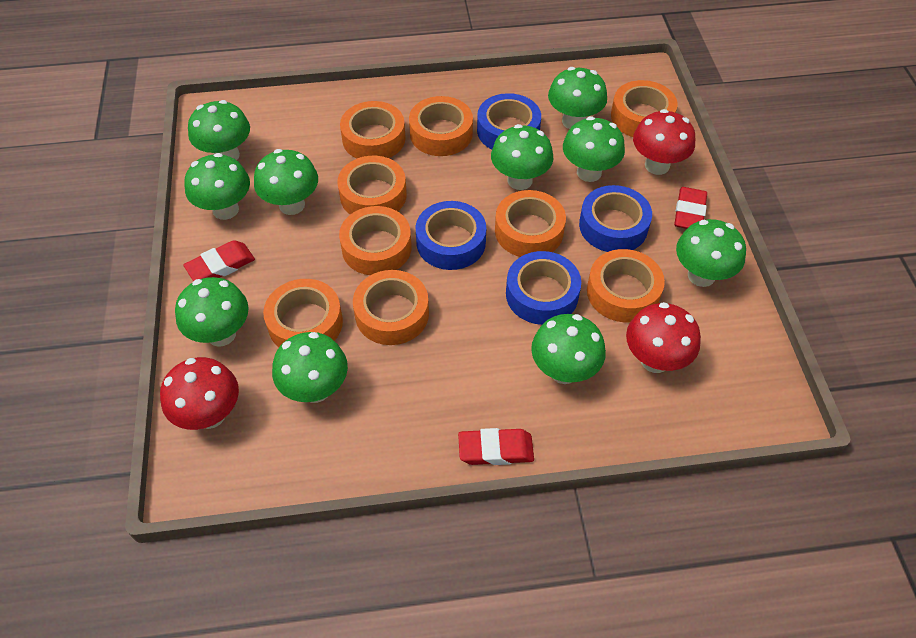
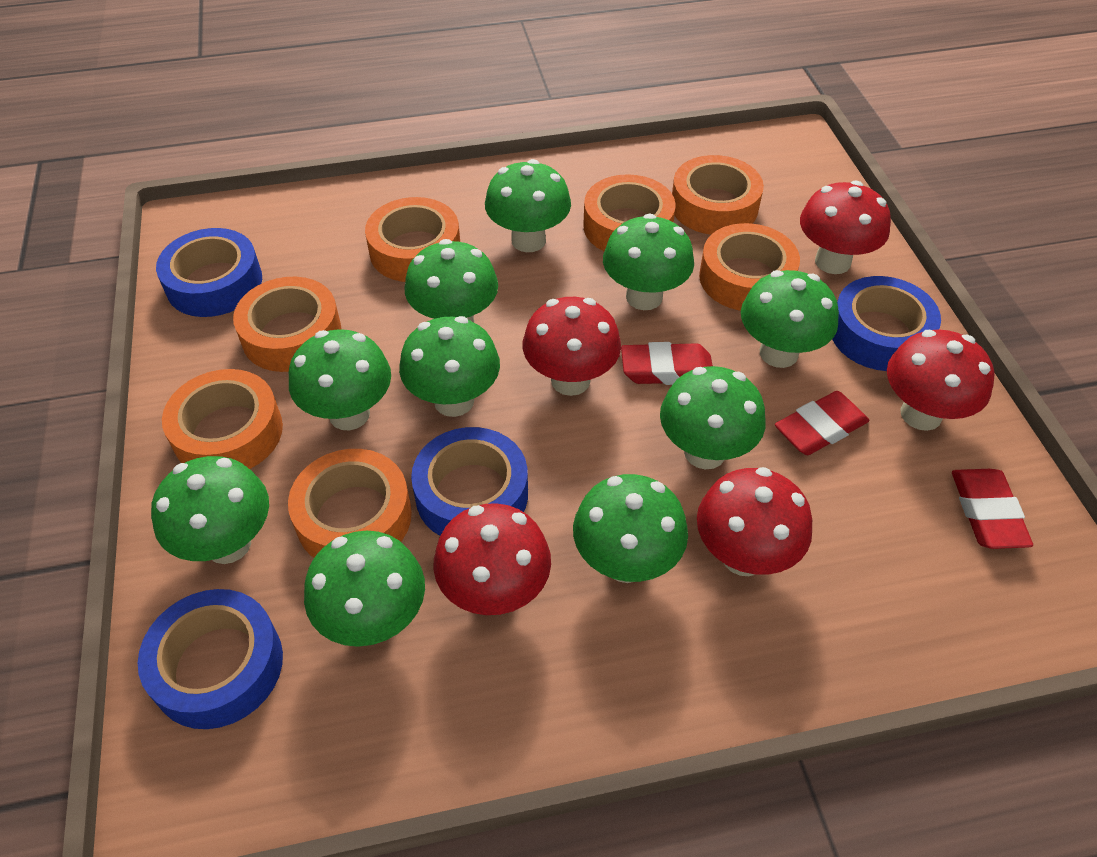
orange tape: 9 -> 7
red mushroom: 3 -> 5

